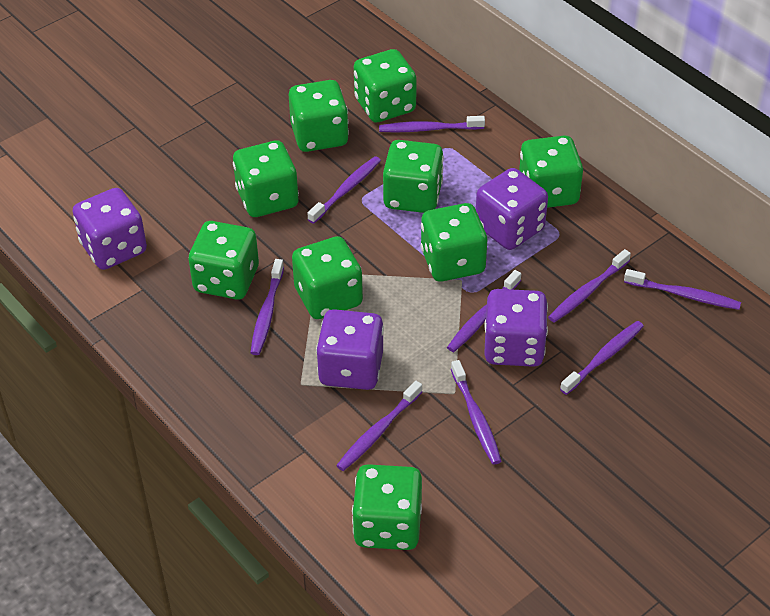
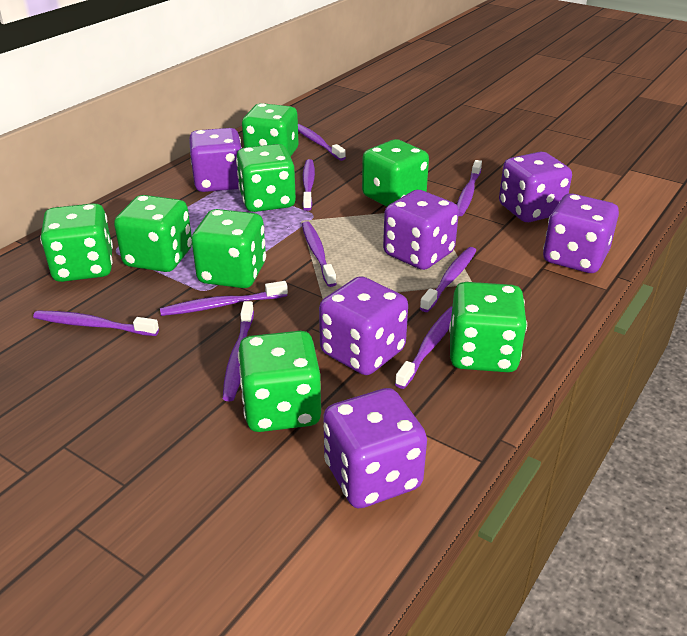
green dice: 9 -> 8
purple dice: 4 -> 6

